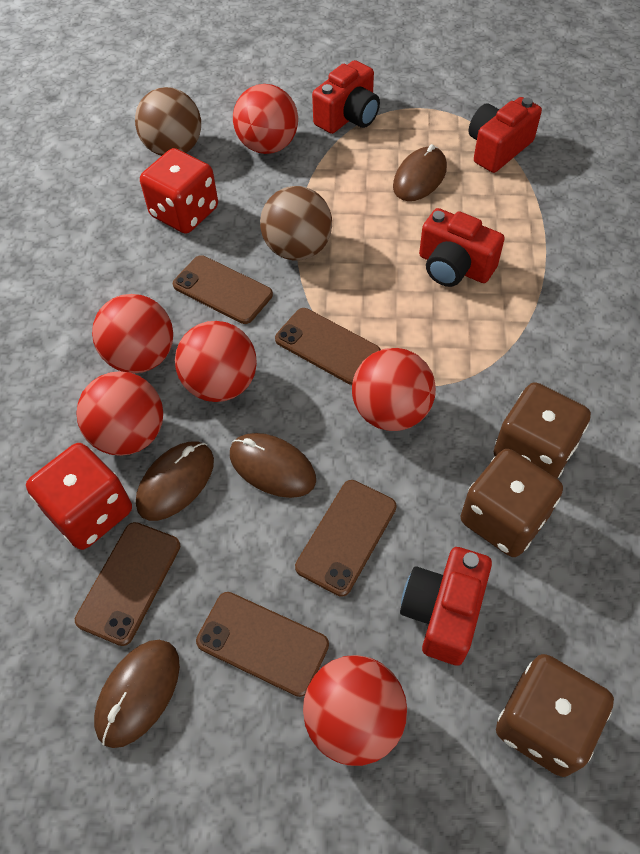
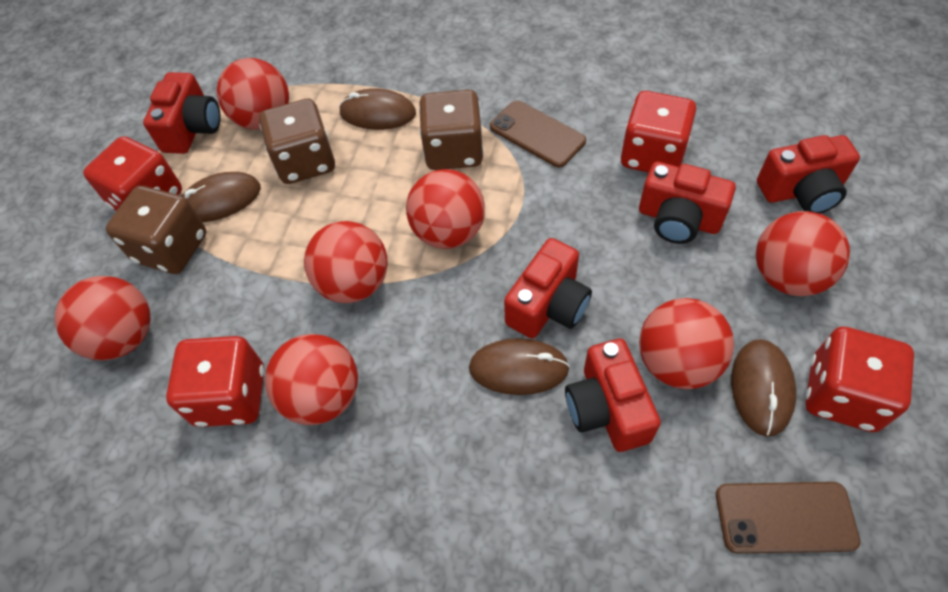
brown ball: 2 -> 0
brown phone: 5 -> 2
red ball: 6 -> 7
red camera: 4 -> 5
red dice: 2 -> 4

